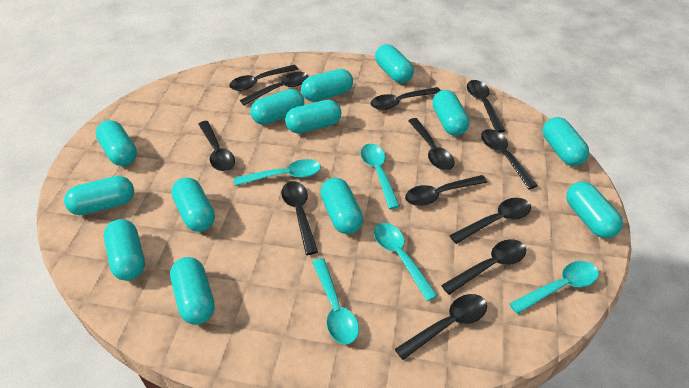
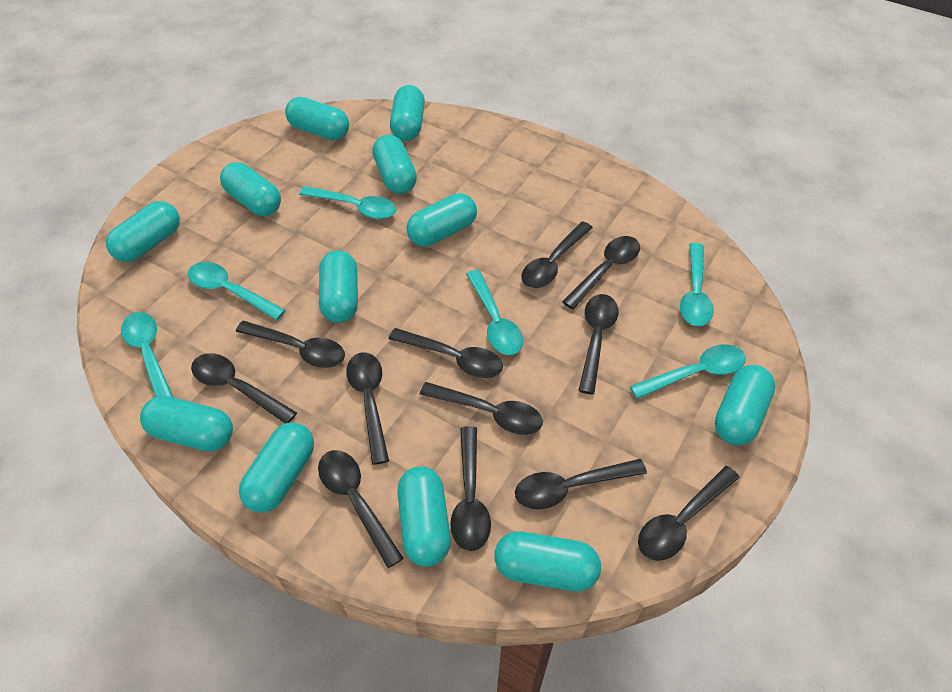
turquoise capsule: 13 -> 12
turquoise spoon: 5 -> 6

